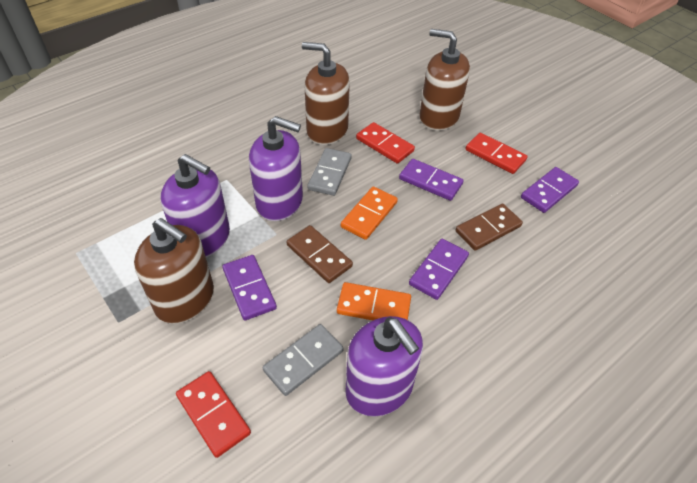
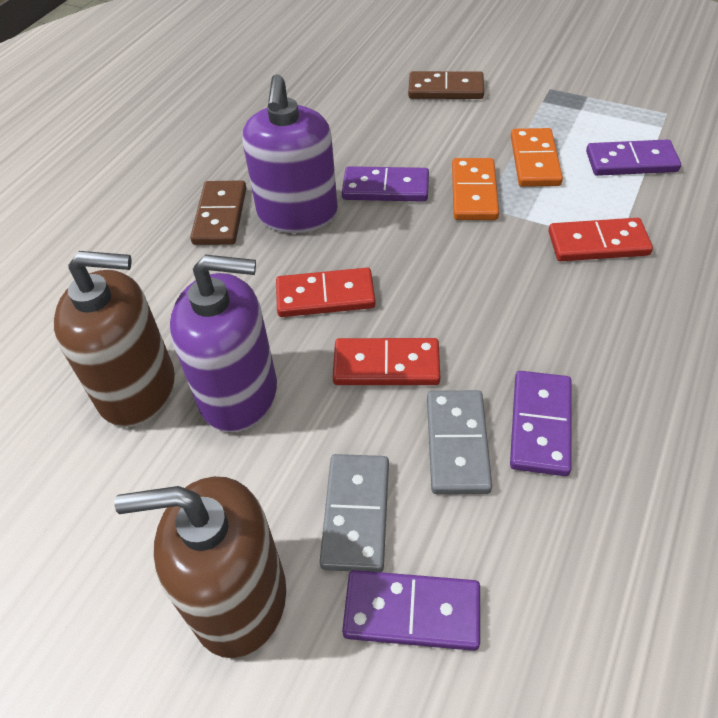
brown soap dispenser: 3 -> 2
purple soap dispenser: 3 -> 2

